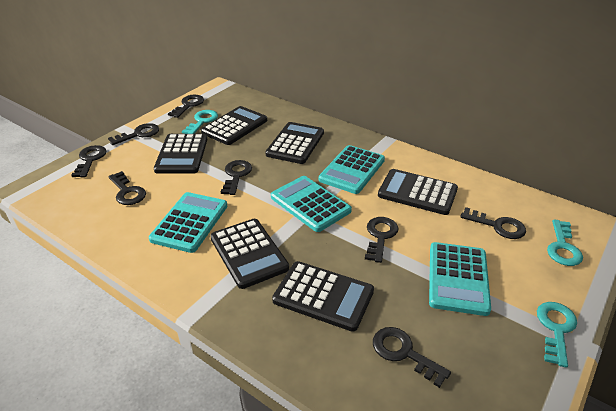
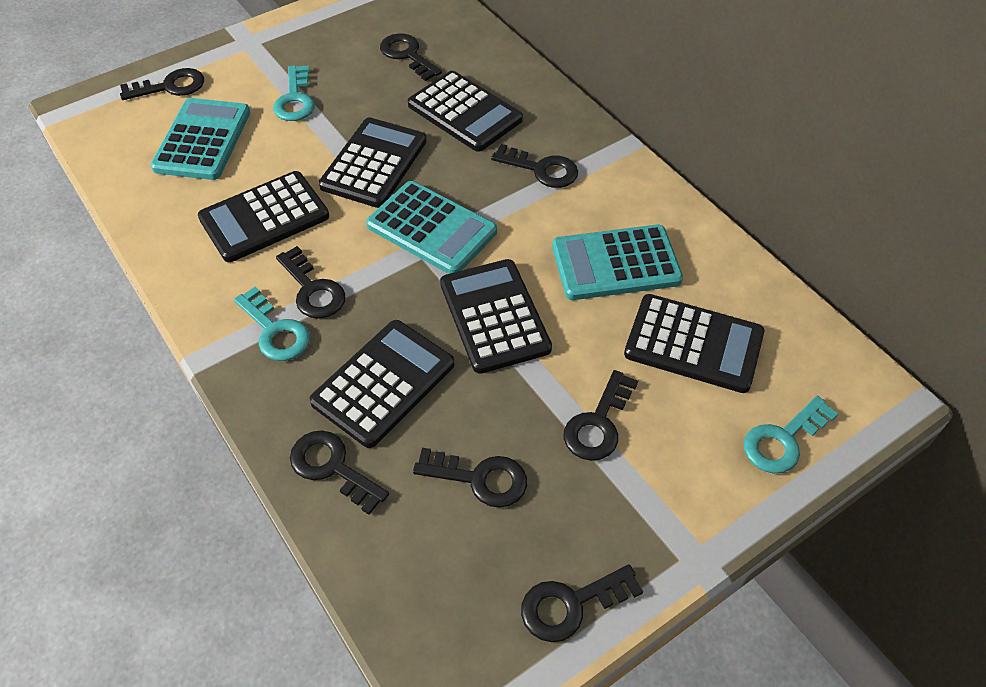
turquoise calculator: 4 -> 3

